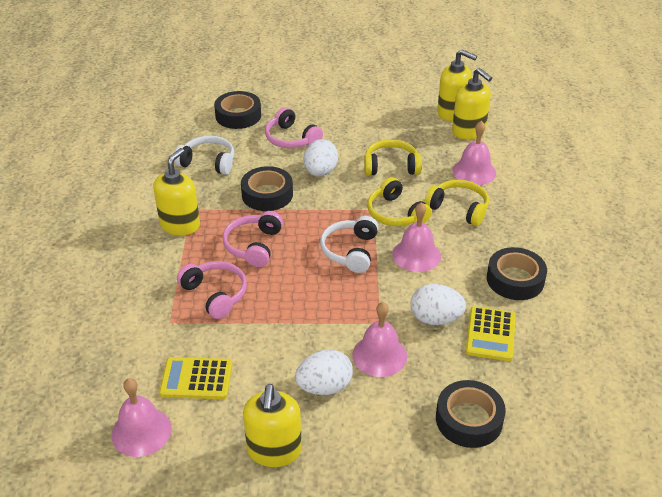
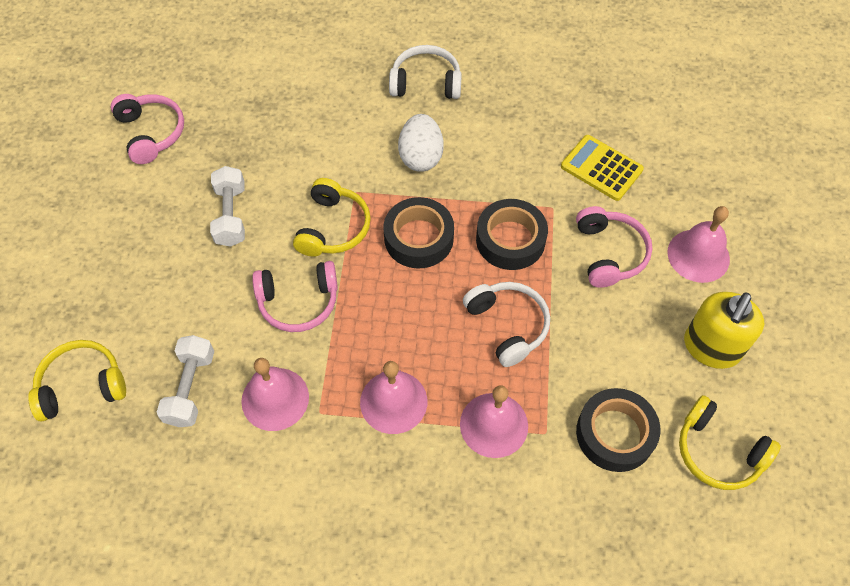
black tape: 4 -> 3
white dumbbell: 0 -> 2
white egg: 3 -> 1
yellow calculator: 2 -> 1
yellow soap dispenser: 4 -> 1

